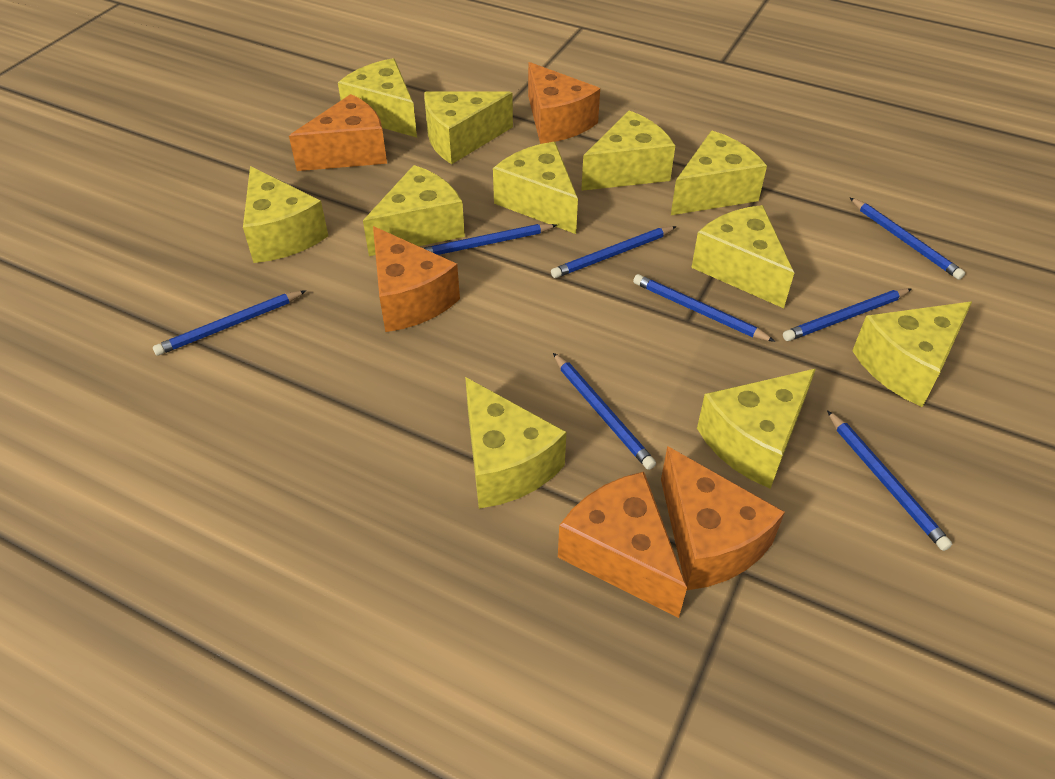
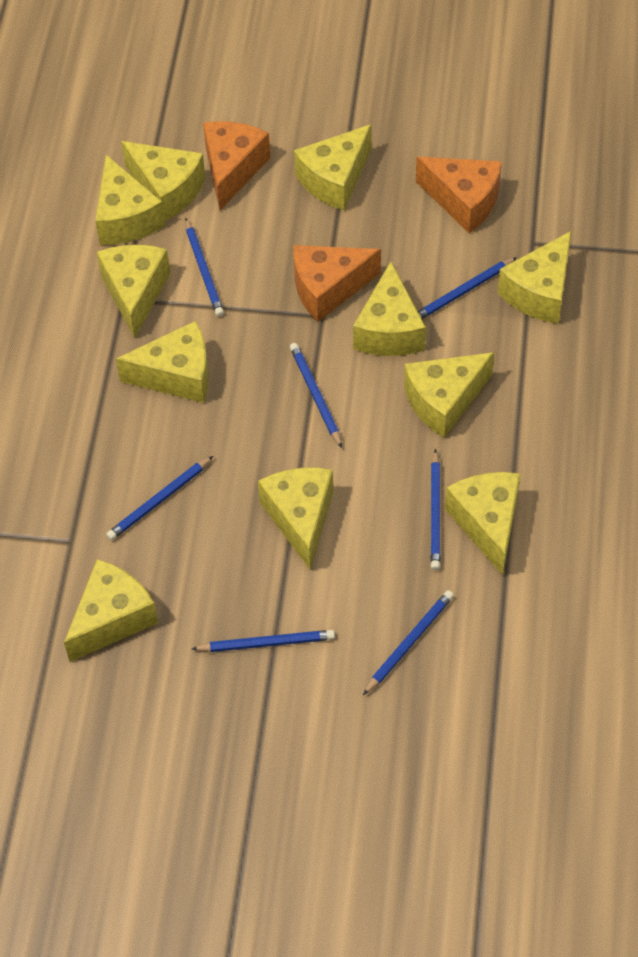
blue pencil: 8 -> 7
orange cheese: 5 -> 3

